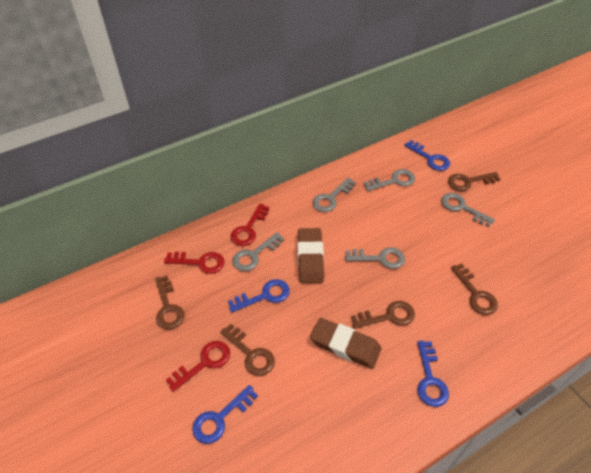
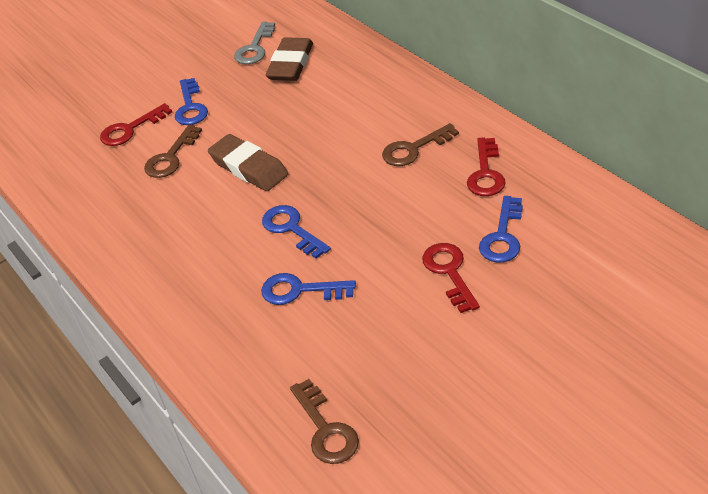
brown key: 5 -> 3
grey key: 5 -> 1

